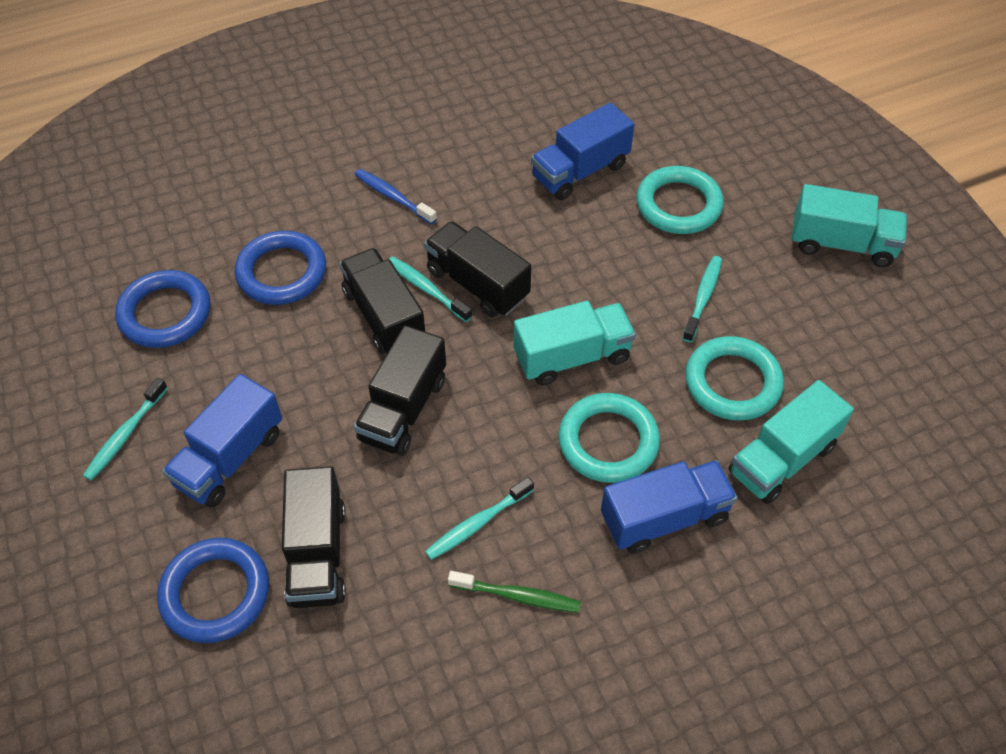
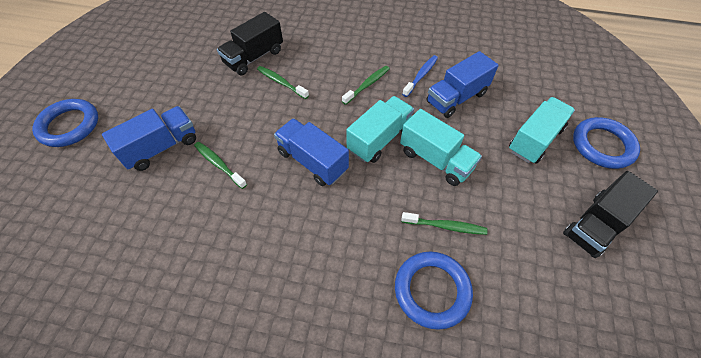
black truck: 4 -> 2
green toothbrush: 1 -> 4
turquoise ring: 3 -> 0
turquoise toothbrush: 4 -> 0

